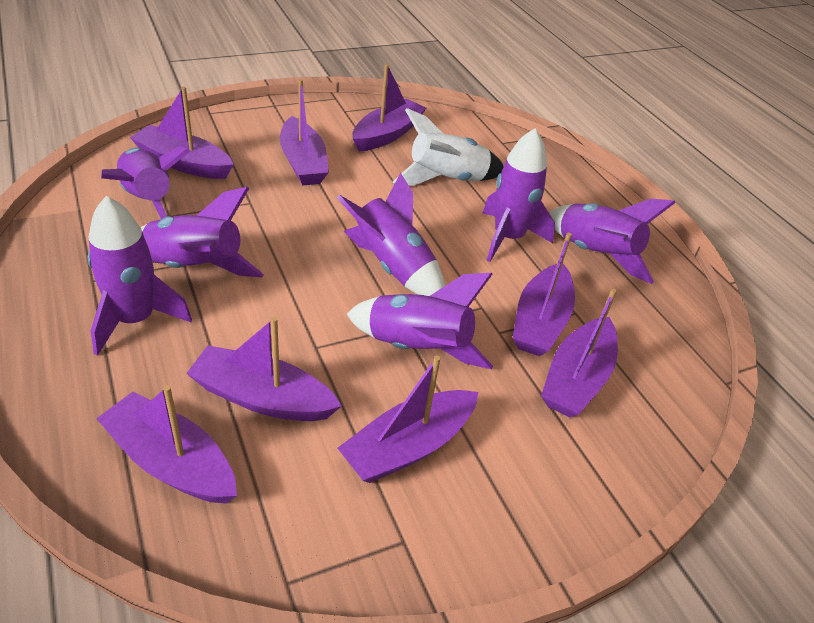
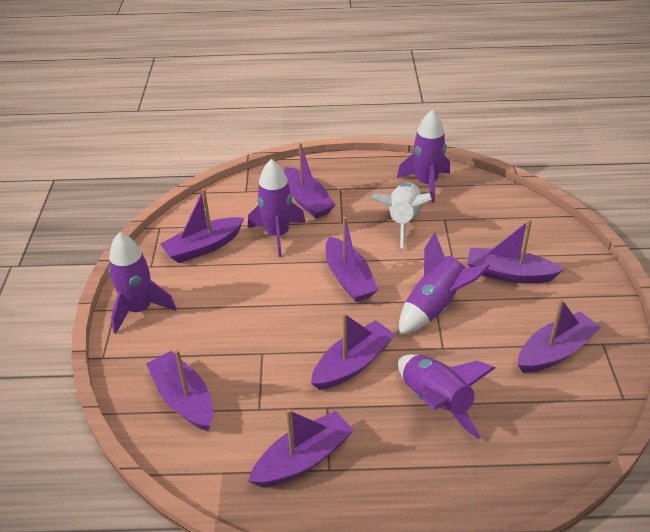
purple rocket: 7 -> 5

